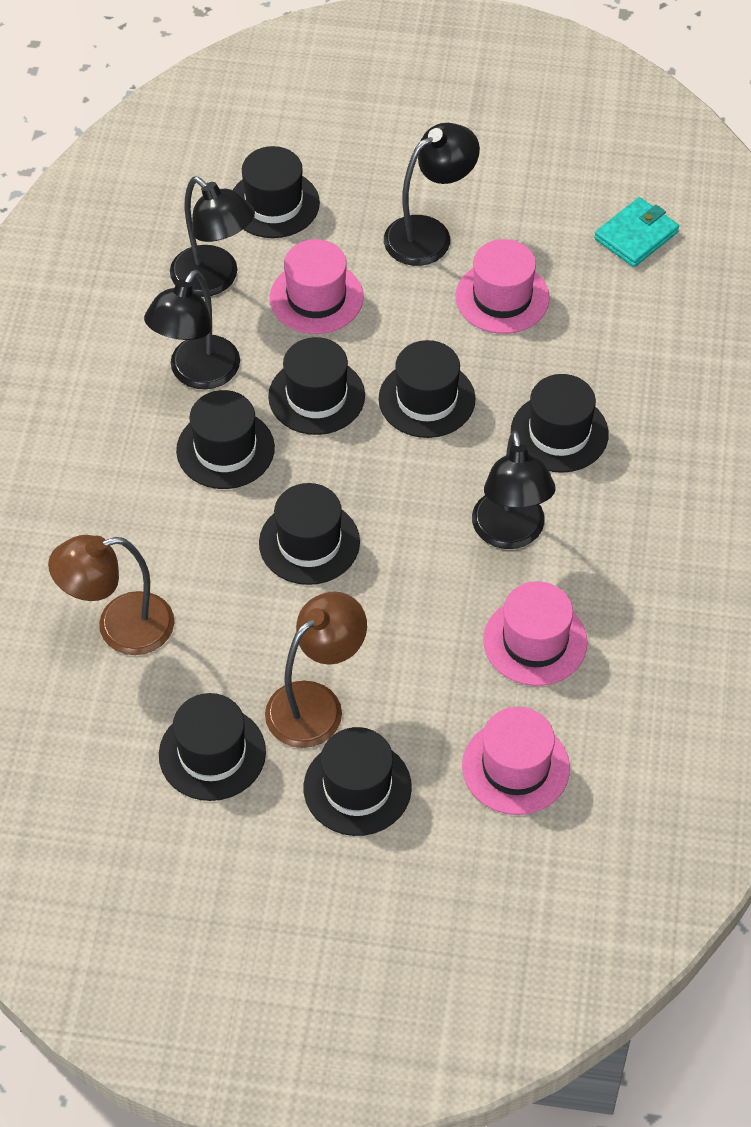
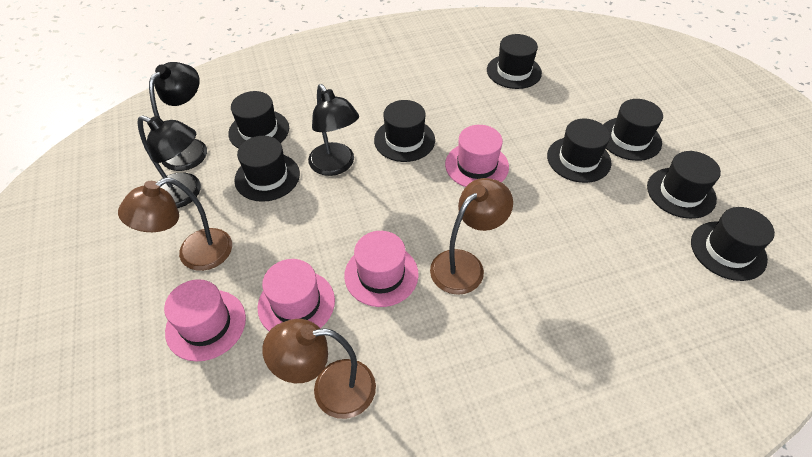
black lamp: 4 -> 3
brown lamp: 2 -> 3
turquoise wallet: 1 -> 0

